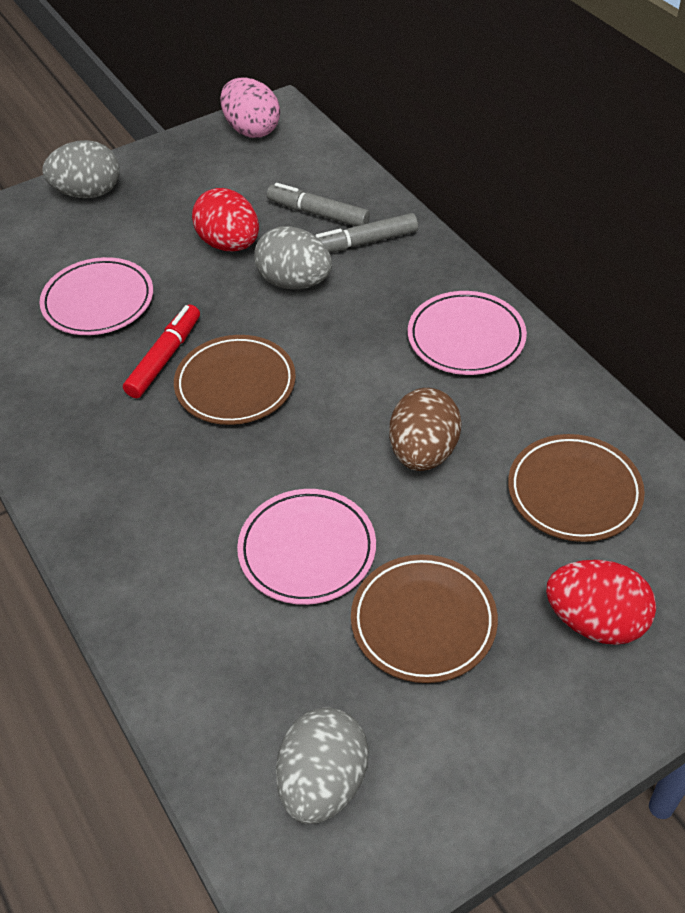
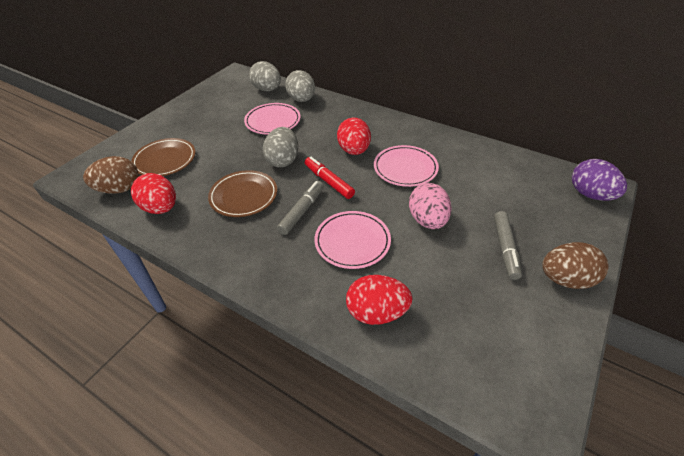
brown egg: 1 -> 2
brown plate: 3 -> 2
purple egg: 0 -> 1
red egg: 2 -> 3

